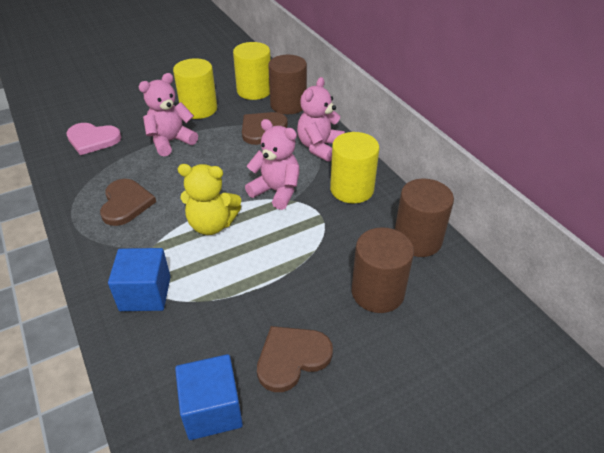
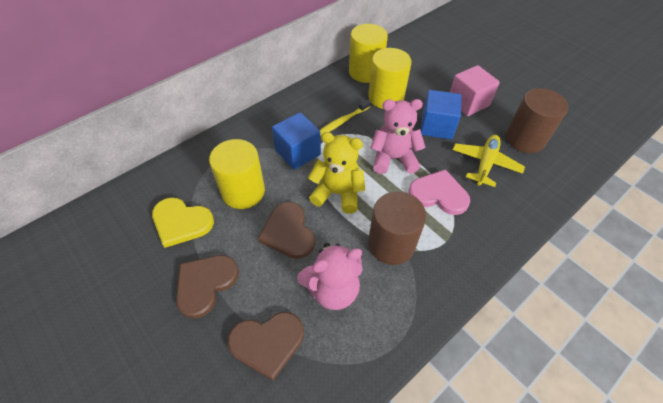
brown cylinder: 3 -> 2
pink cube: 0 -> 1
pink teddy bear: 3 -> 2
yellow heart: 0 -> 1
yellow plane: 0 -> 1
yellow toothbrush: 0 -> 1

